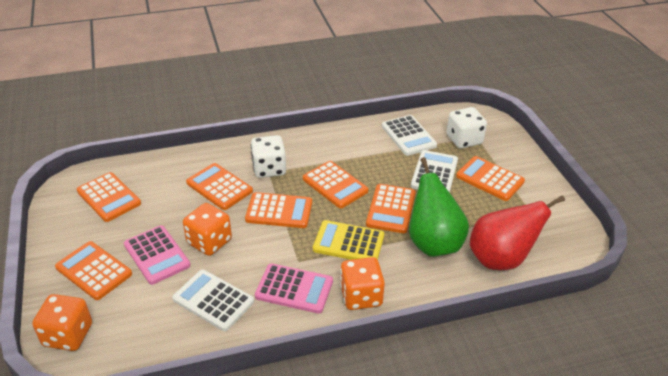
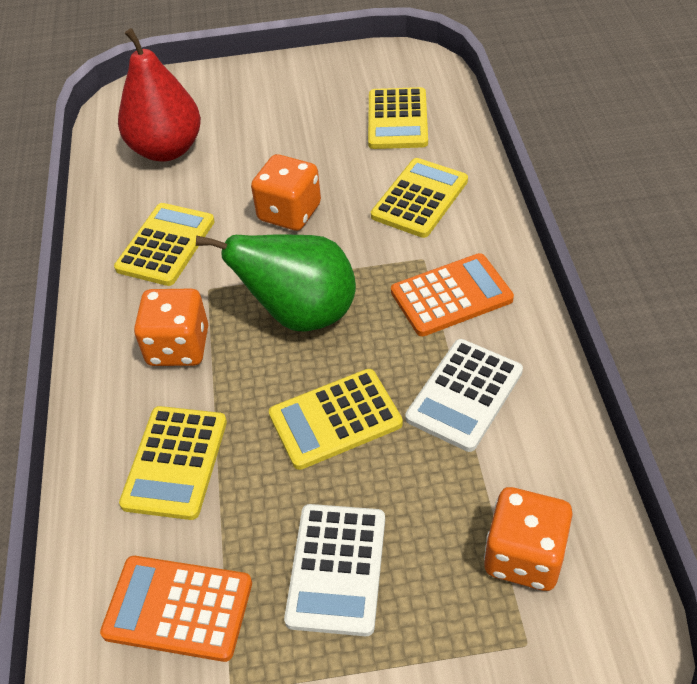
orange calculator: 7 -> 2
pink calculator: 2 -> 0
white calculator: 3 -> 2
white dice: 2 -> 0
yellow calculator: 1 -> 5

